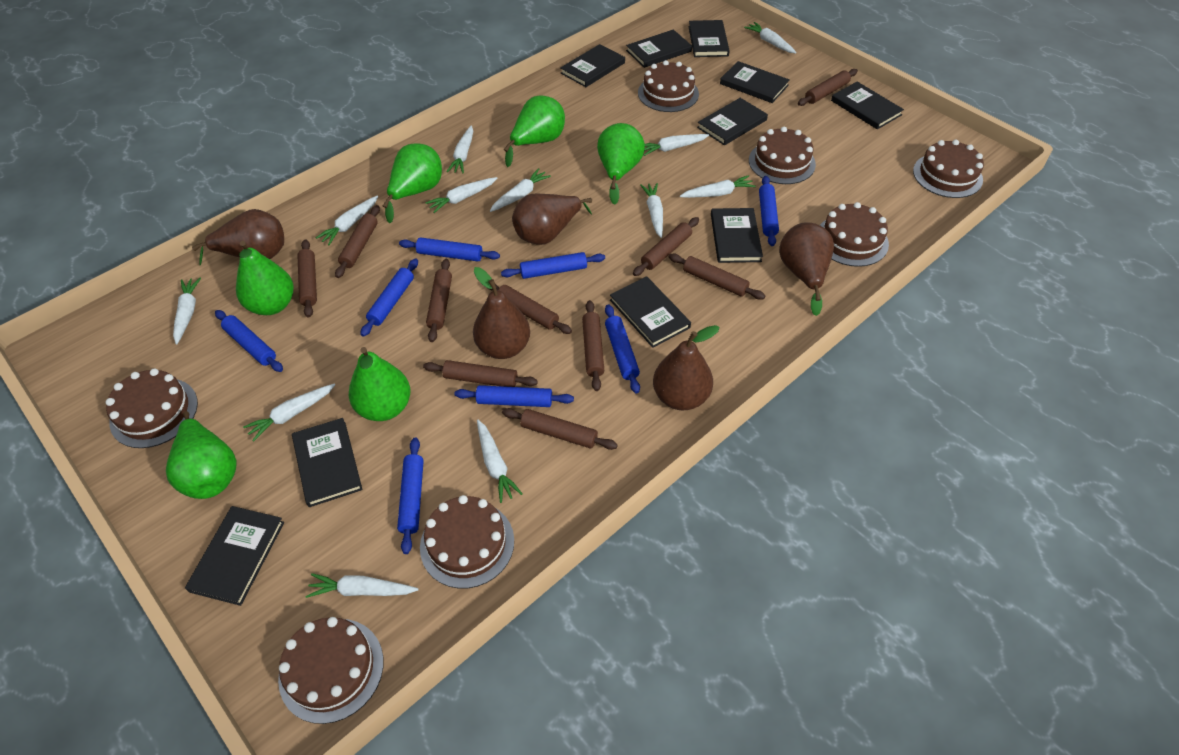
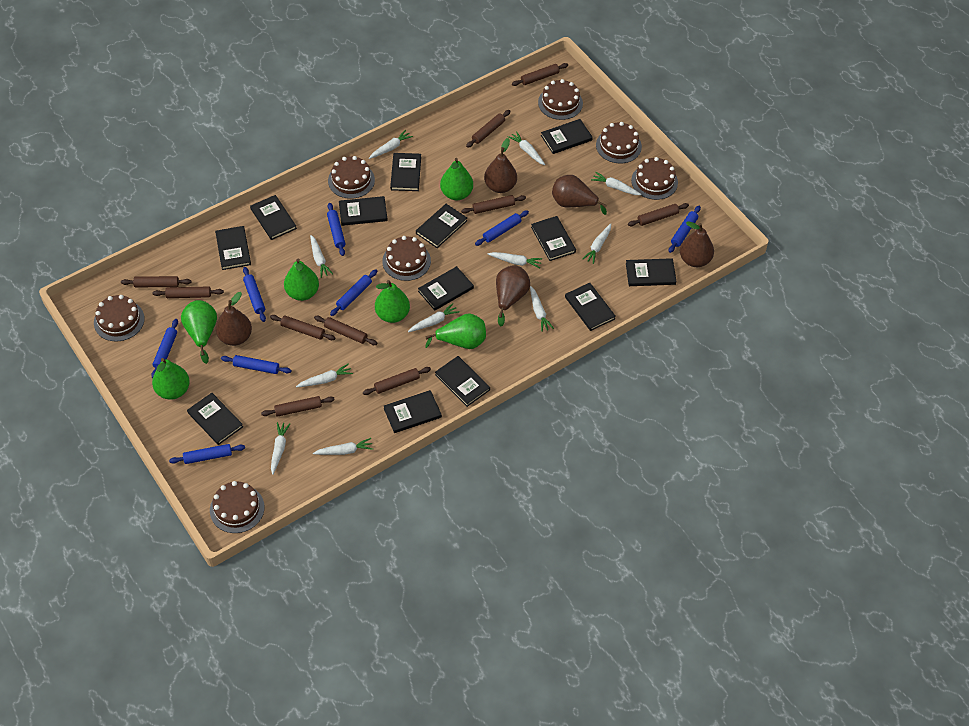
black book: 10 -> 13
white carrot: 12 -> 11

